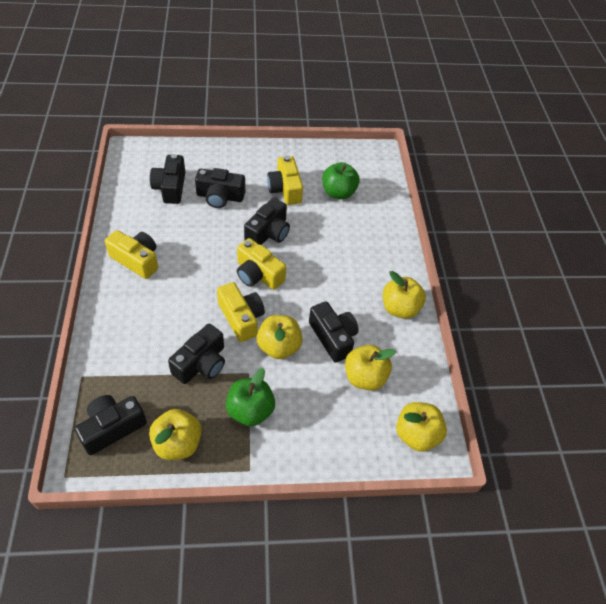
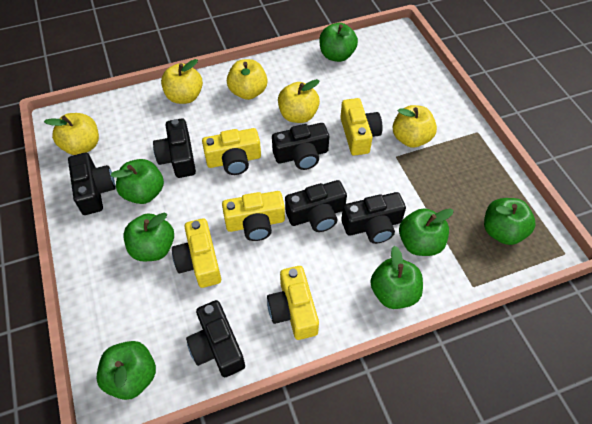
green apple: 2 -> 7
yellow camera: 4 -> 5

